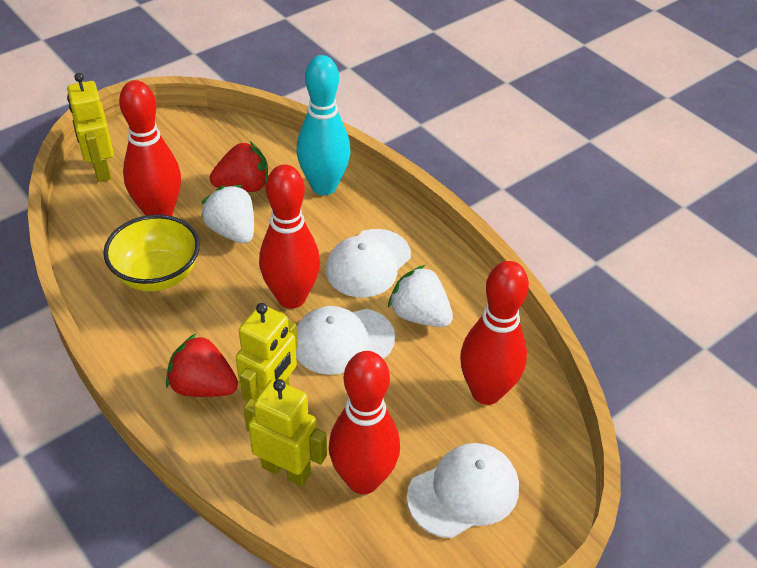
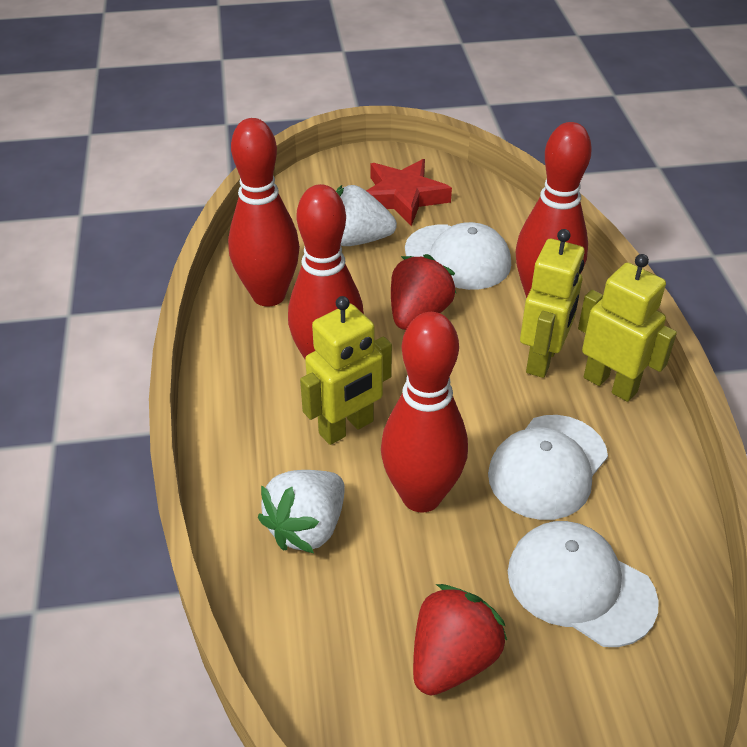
red star: 0 -> 1
turquoise bowling pin: 1 -> 0
yellow bowl: 1 -> 0

